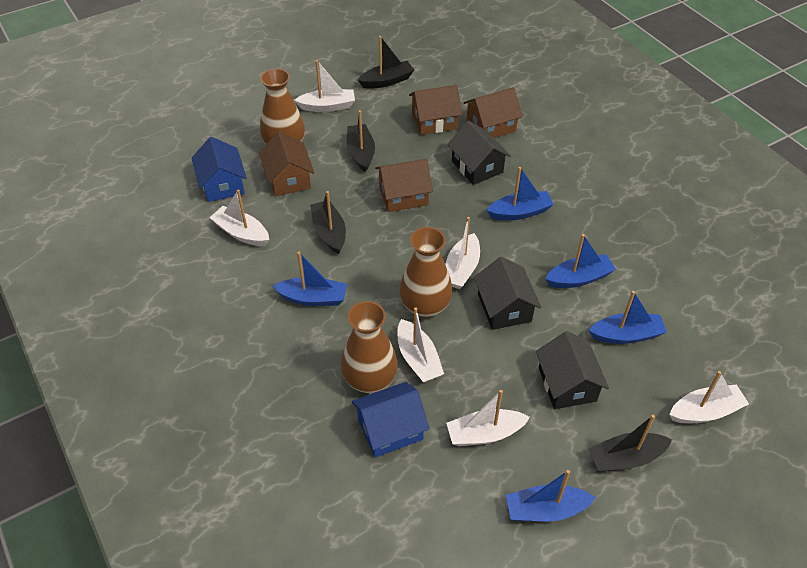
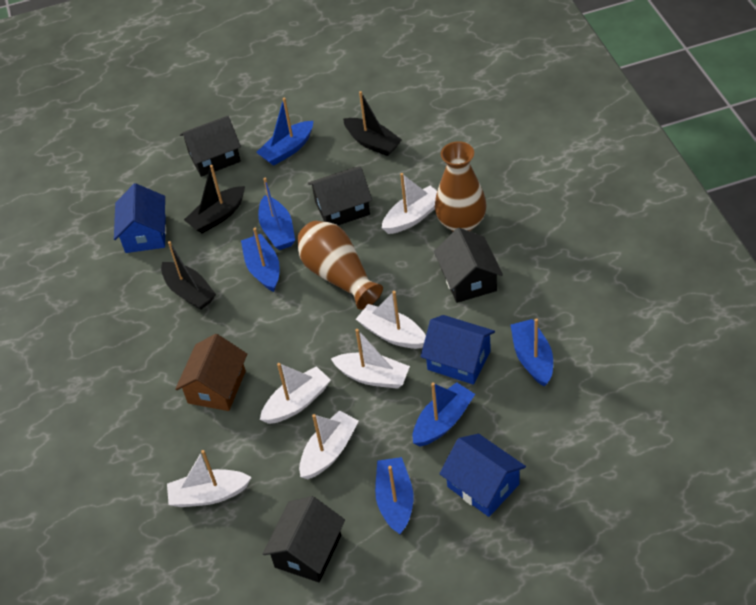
black boat: 4 -> 3
black house: 3 -> 4
blue boat: 5 -> 6
blue house: 2 -> 3
brown house: 4 -> 1
brown vase: 3 -> 2

